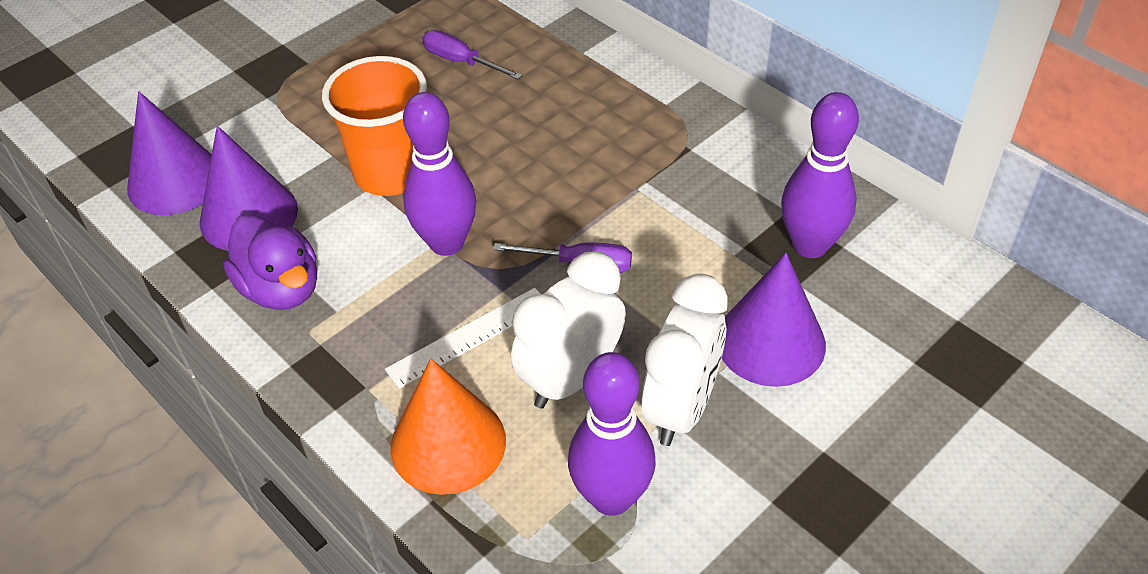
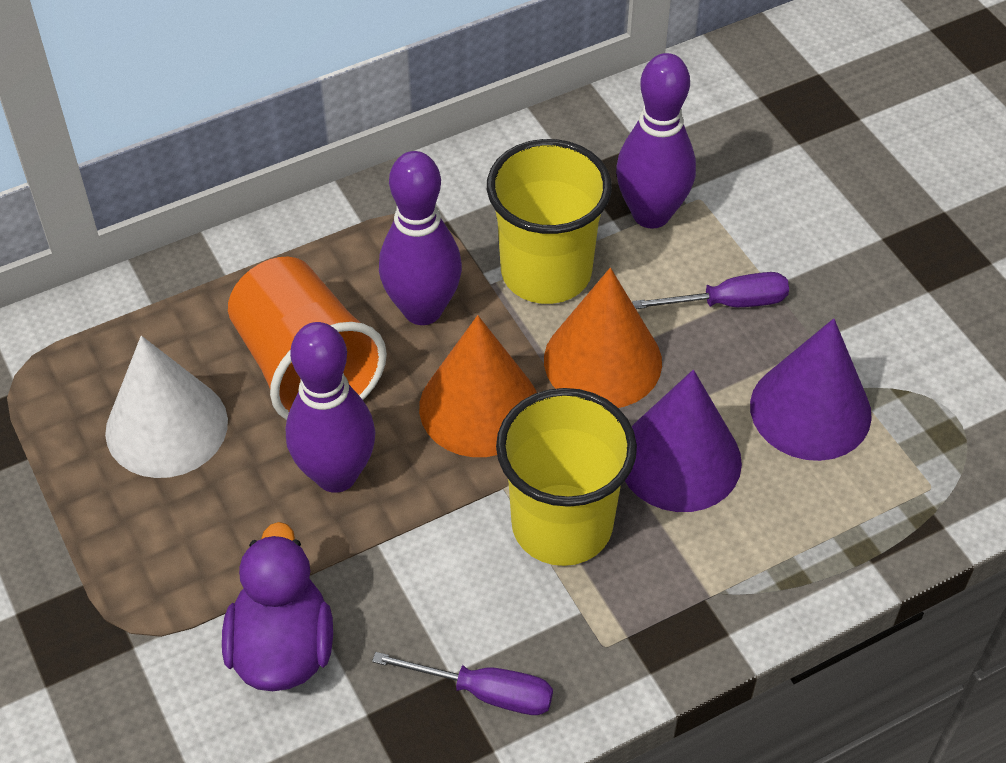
orange cone: 1 -> 2
purple cone: 3 -> 2
white clock: 2 -> 0
white cone: 0 -> 1
white ruler: 1 -> 0
yellow cup: 0 -> 2

